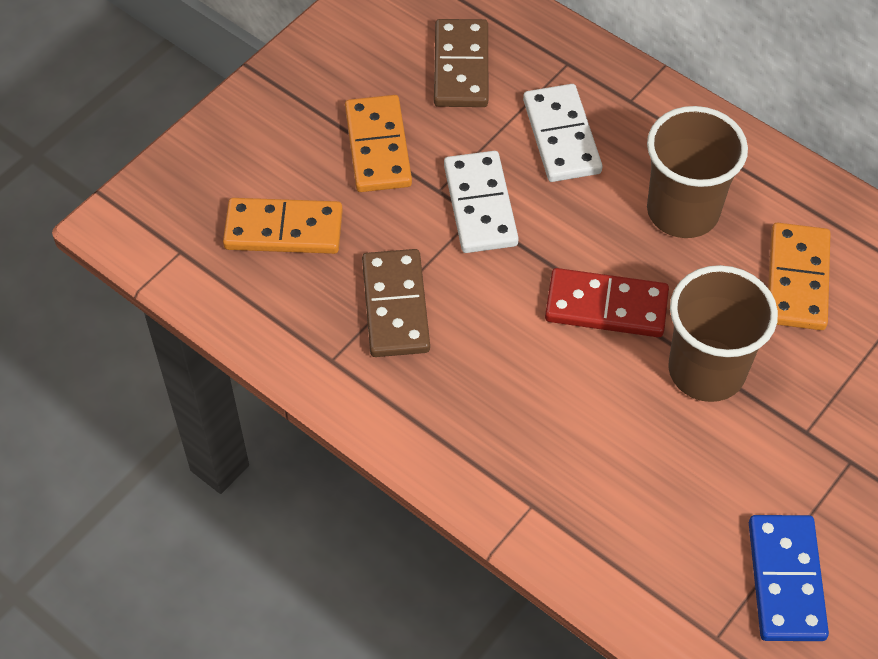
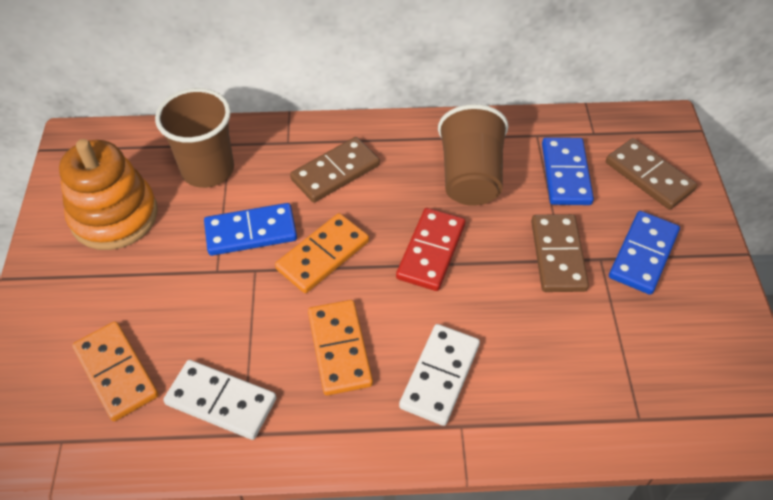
blue domino: 1 -> 3
brown domino: 2 -> 3
orange stacking toy: 0 -> 1

